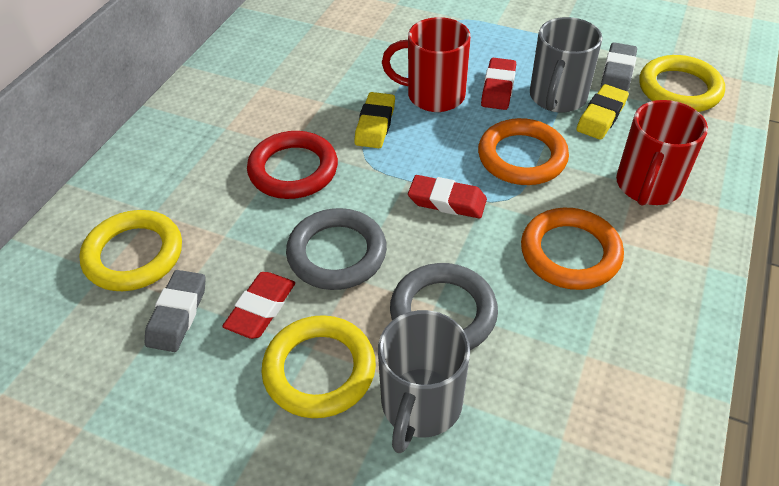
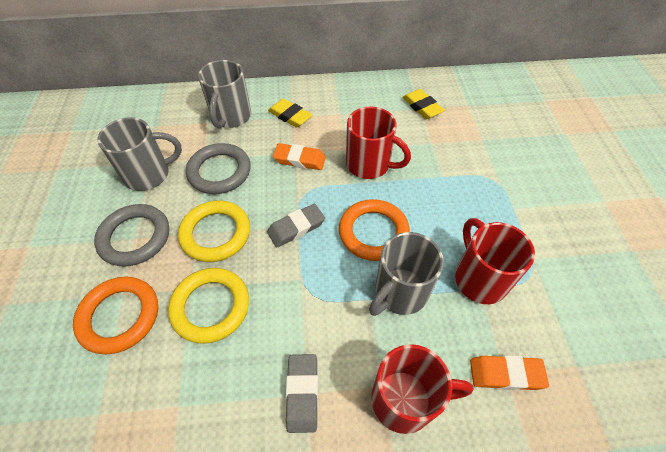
grey mug: 2 -> 3
orange eraser: 0 -> 2
red eraser: 3 -> 0
red mug: 2 -> 3
red ring: 1 -> 0
yellow ring: 3 -> 2

